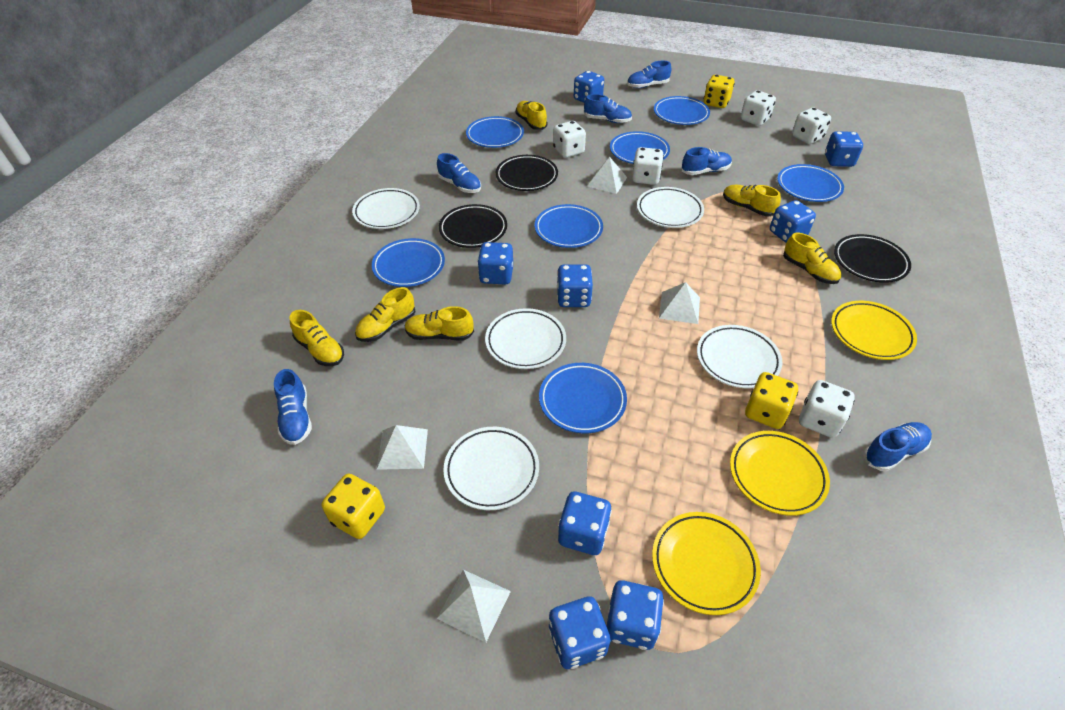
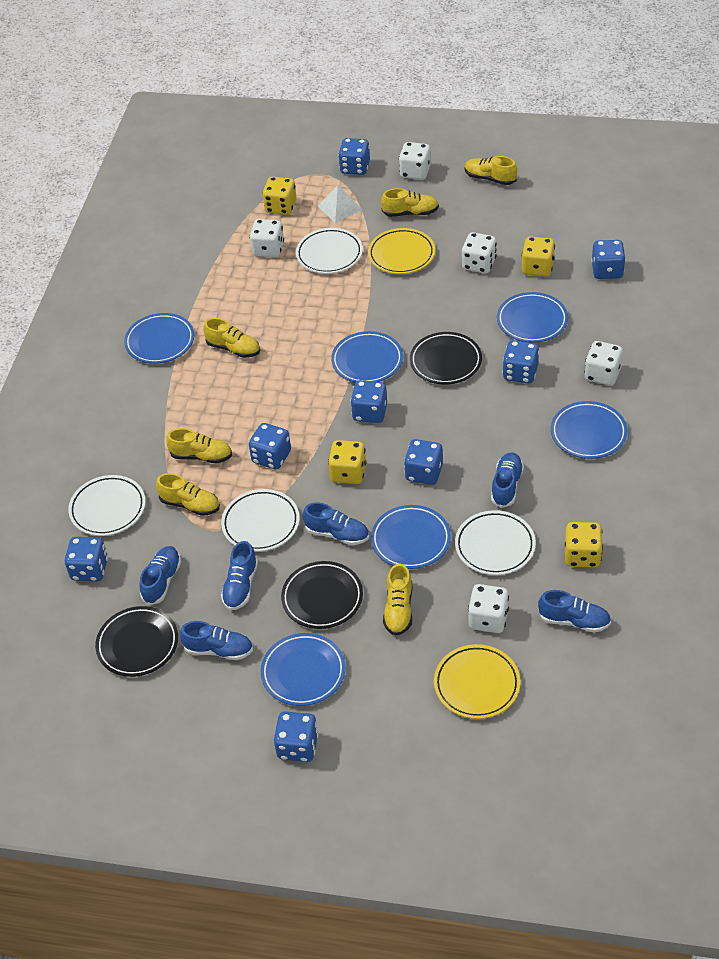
blue plate: 7 -> 6
white plate: 5 -> 4
white pyramid: 4 -> 1
yellow dice: 3 -> 4
yellow plate: 3 -> 2

